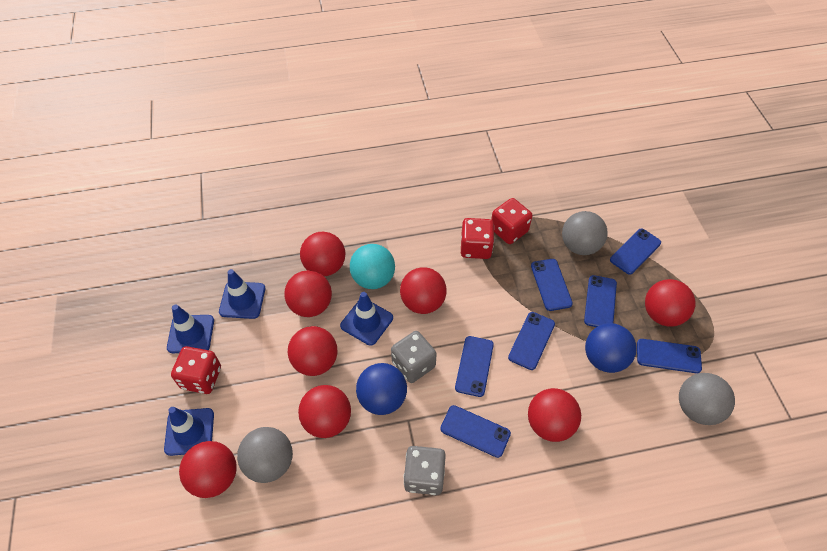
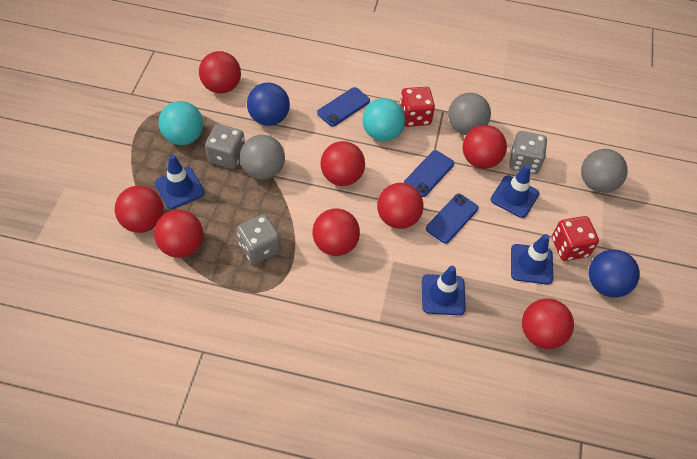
blue phone: 7 -> 3
grey dice: 2 -> 3
red dice: 3 -> 2
turquoise ball: 1 -> 2

